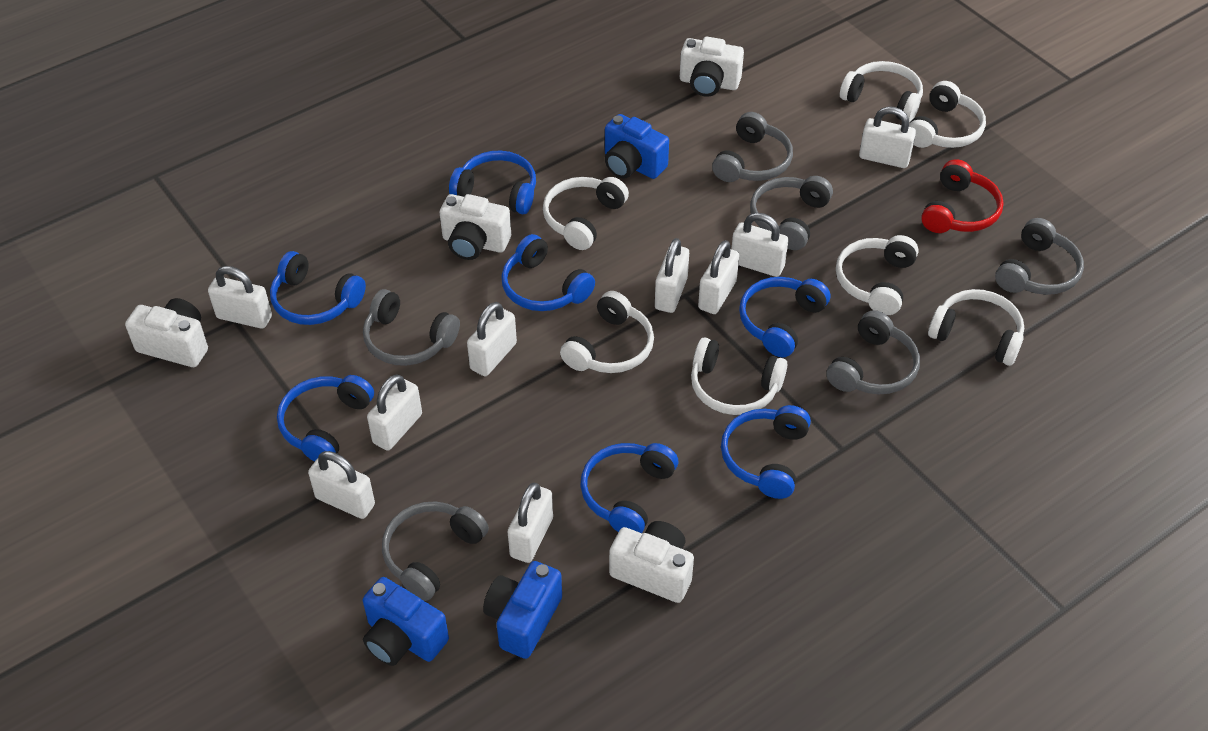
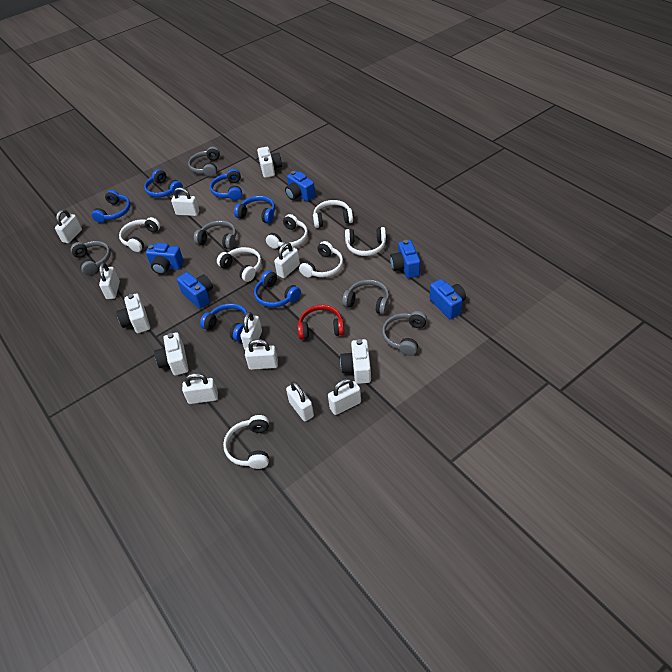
blue camera: 3 -> 5
blue headphones: 7 -> 6
grey headphones: 6 -> 5

